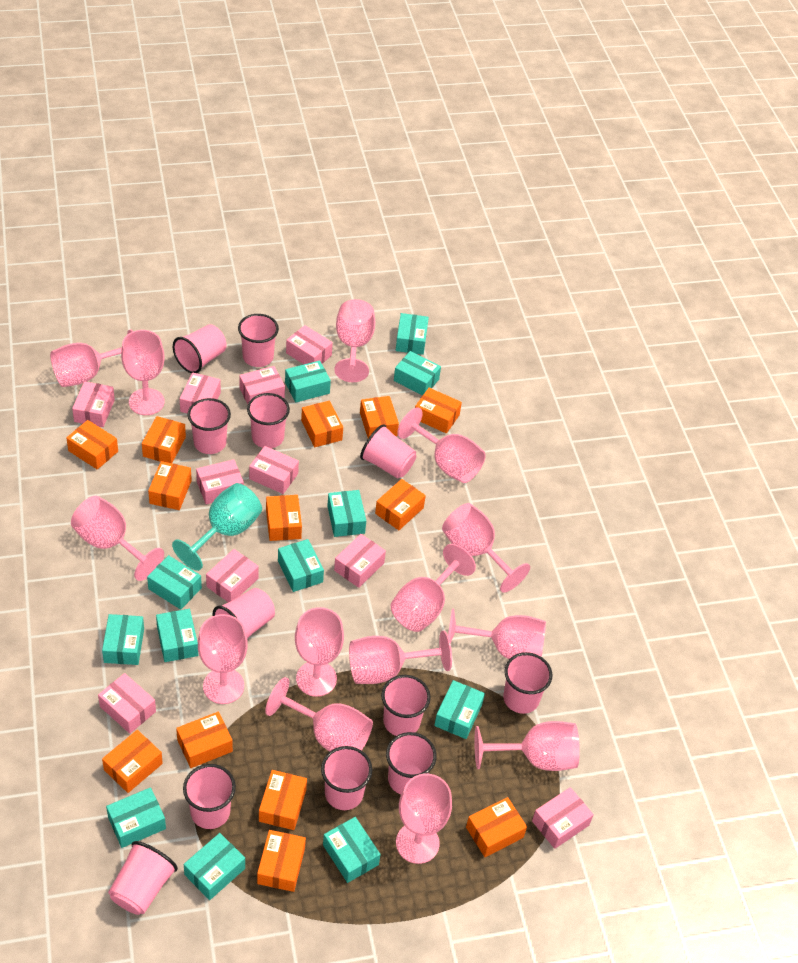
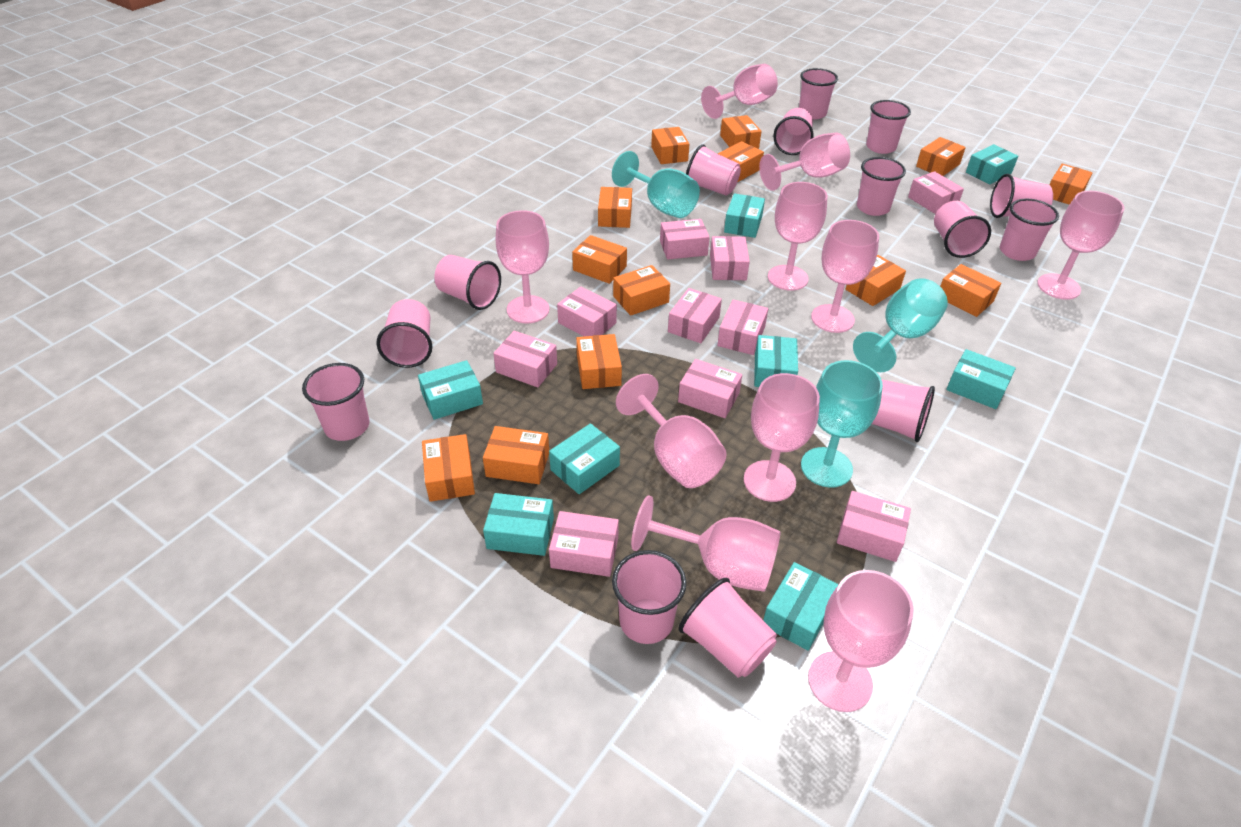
pink cup: 12 -> 14
pink goblet: 14 -> 10
turquoise box: 12 -> 8
turquoise goblet: 1 -> 3

